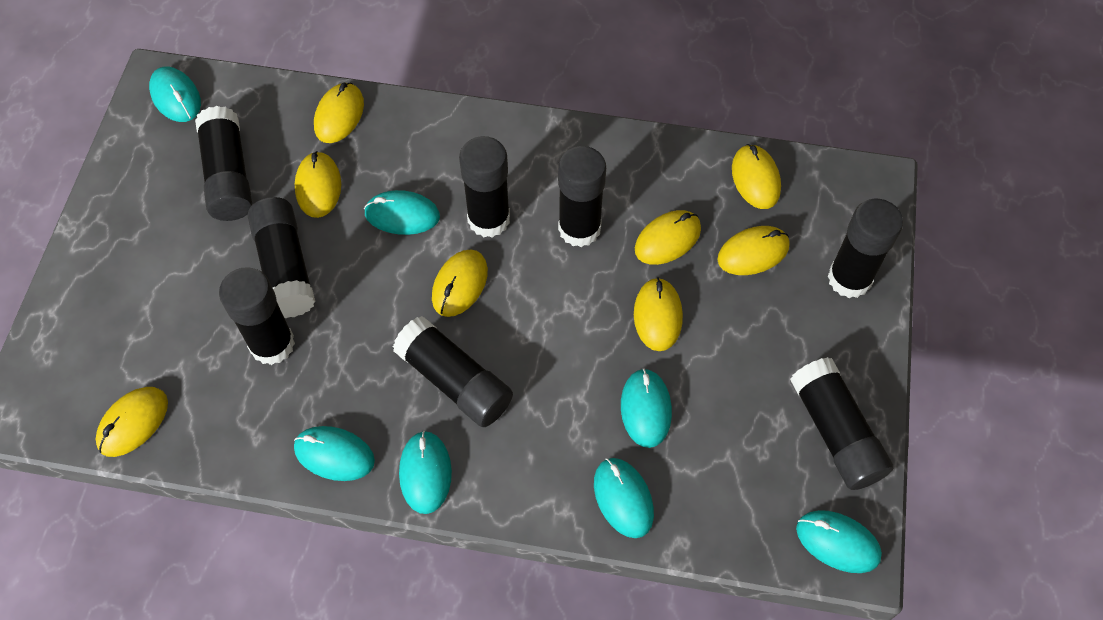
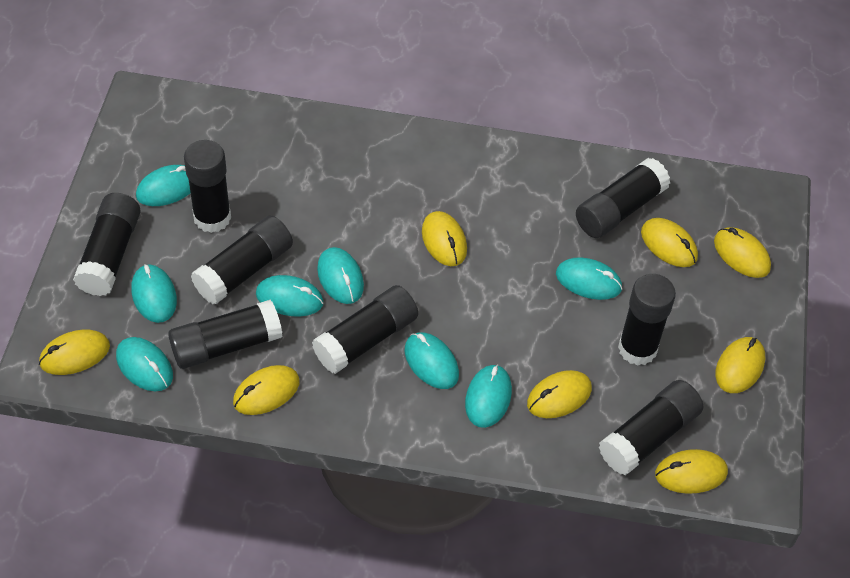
turquoise mouse: 7 -> 8

